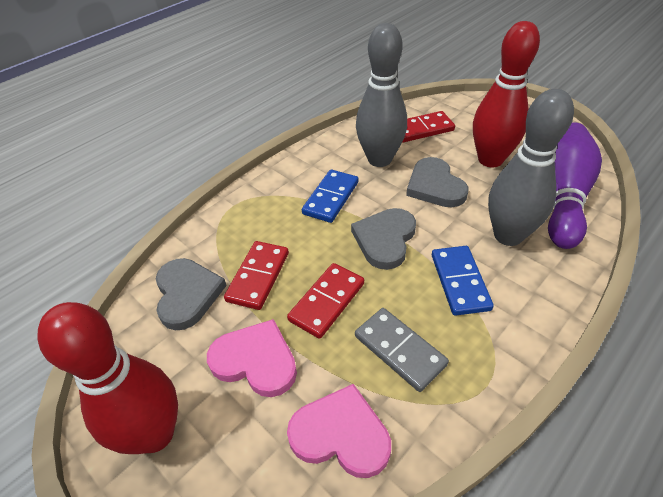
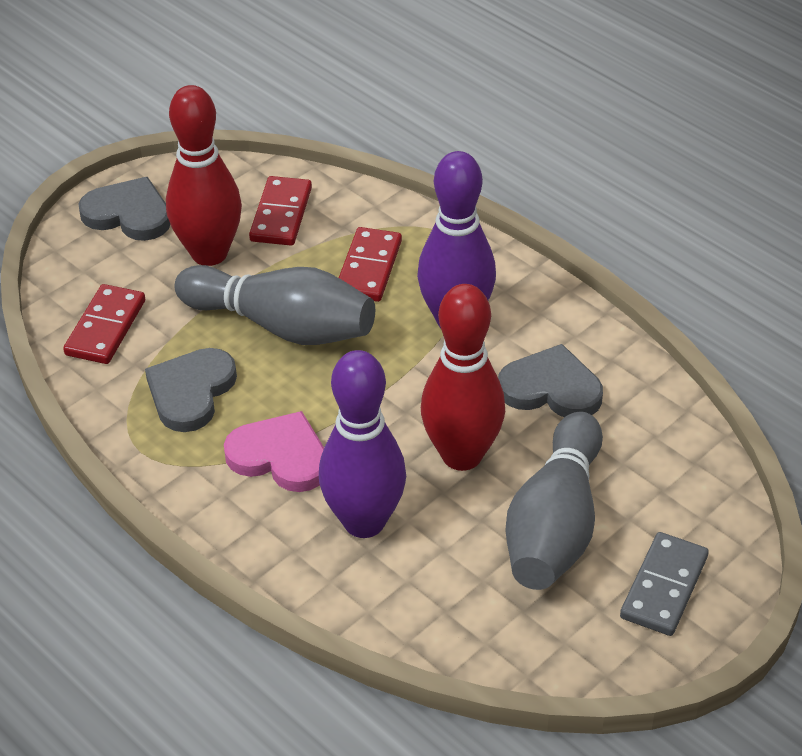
blue domino: 2 -> 0
pink heart: 2 -> 1
purple bowling pin: 1 -> 2

